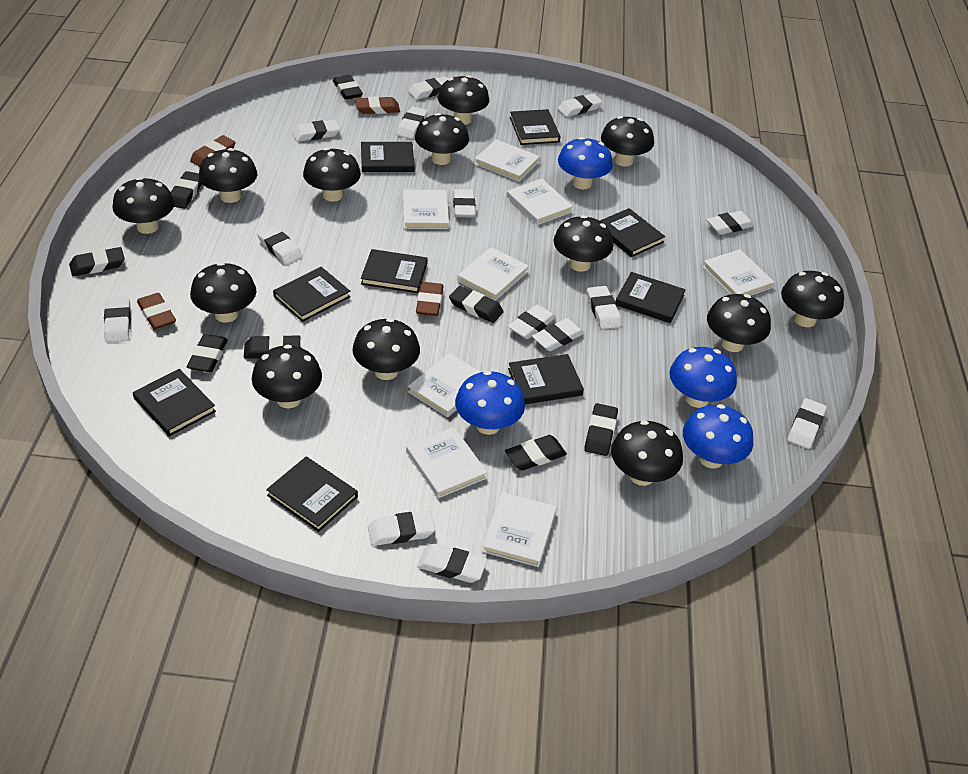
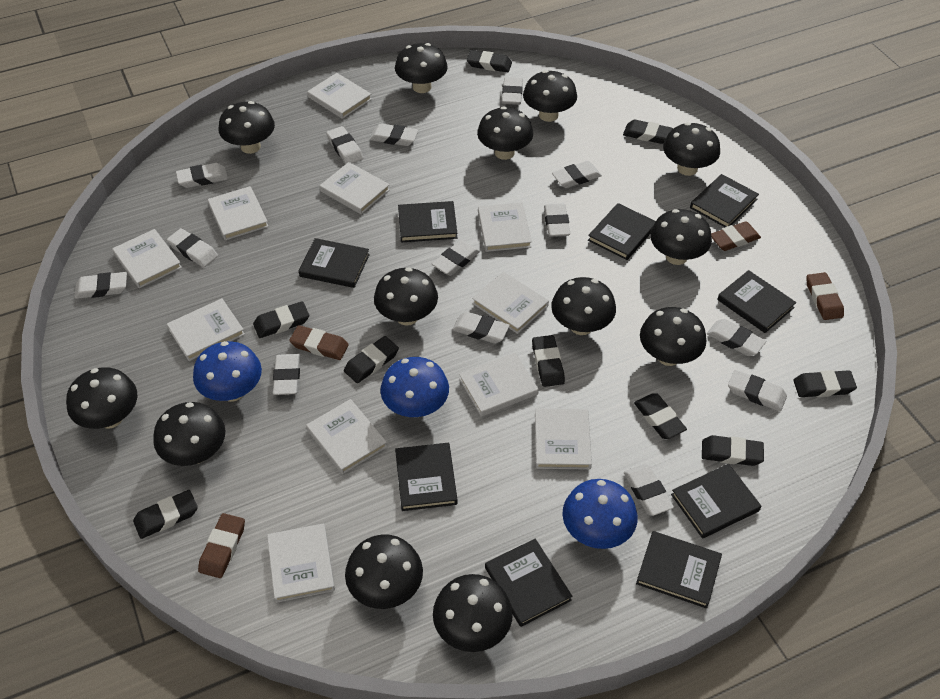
black eraser: 8 -> 9
blue mushroom: 4 -> 3
white book: 8 -> 11

